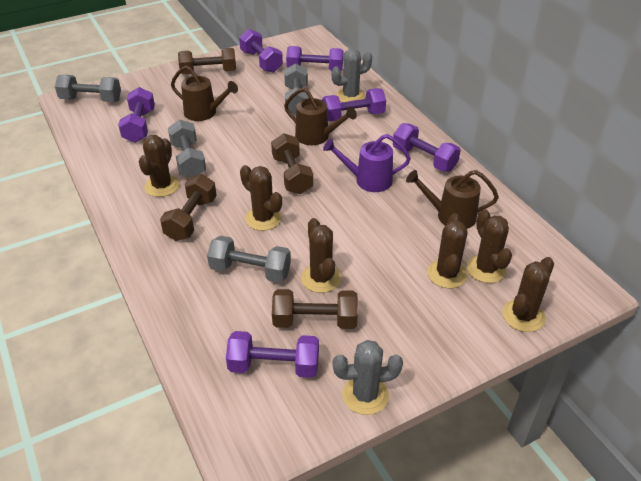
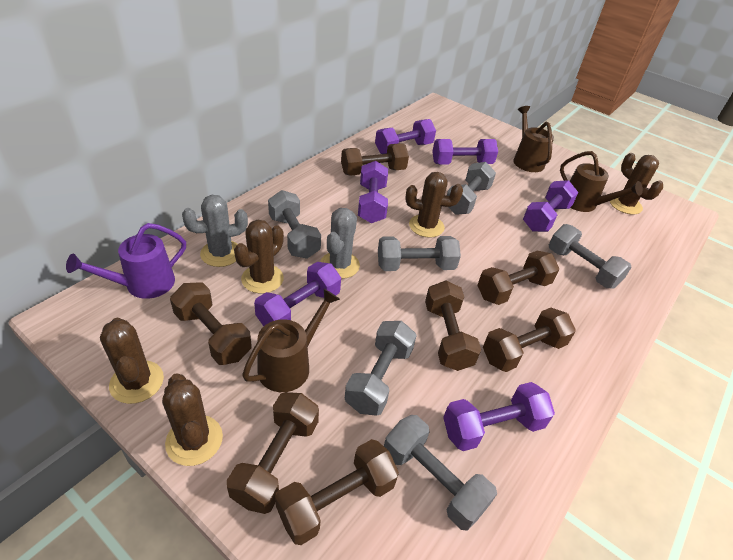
brown cactus: 6 -> 5
brown dumbbell: 4 -> 7
grey dumbbell: 4 -> 6

